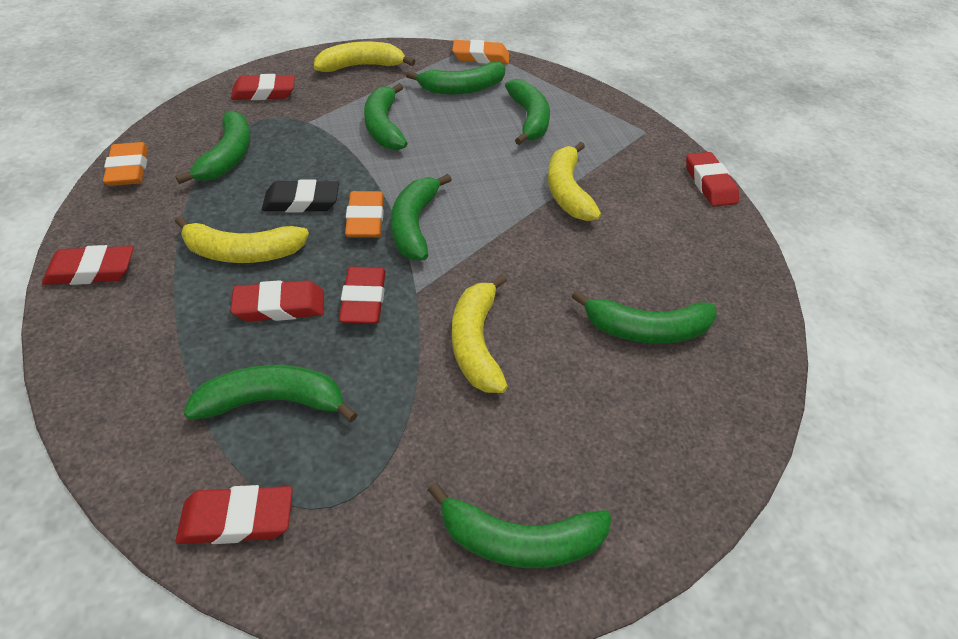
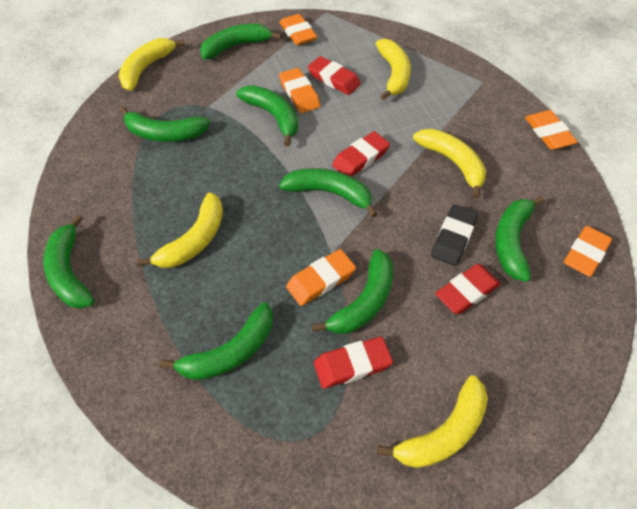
orange eraser: 3 -> 5
red eraser: 6 -> 4
yellow banana: 4 -> 5

